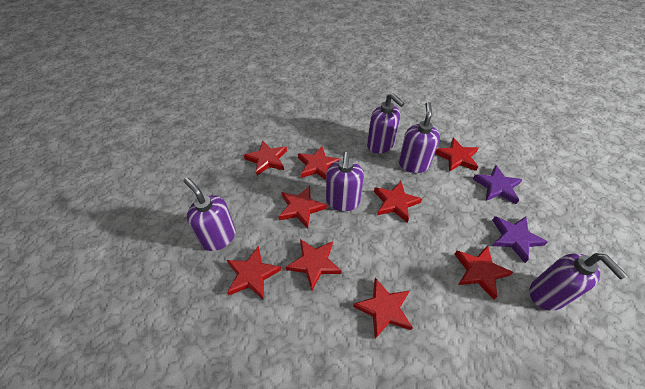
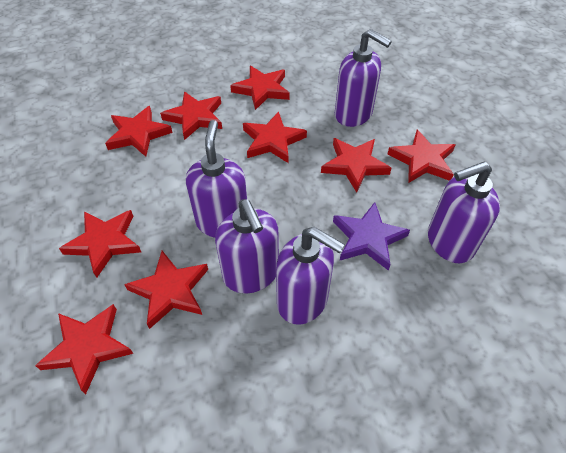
purple star: 2 -> 1

